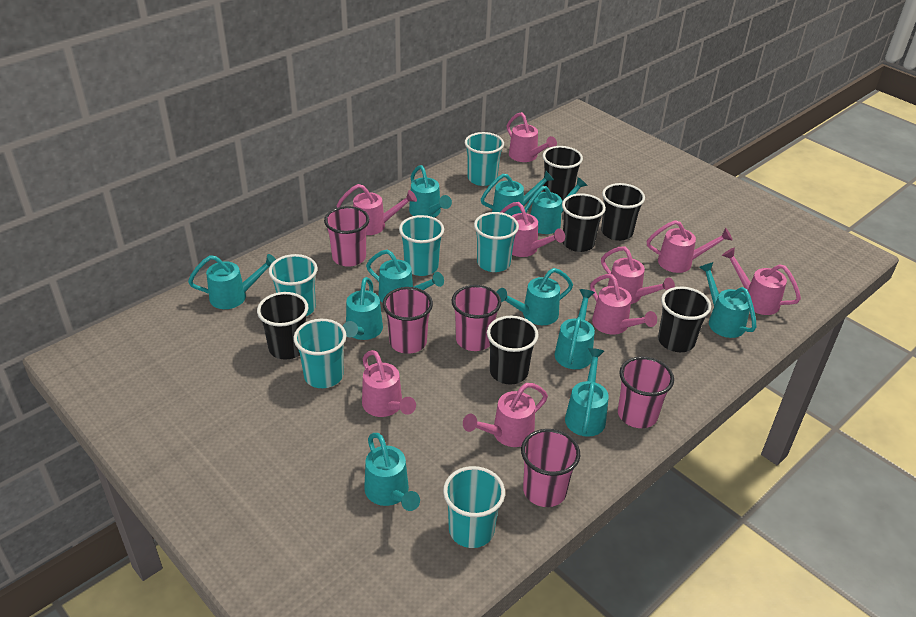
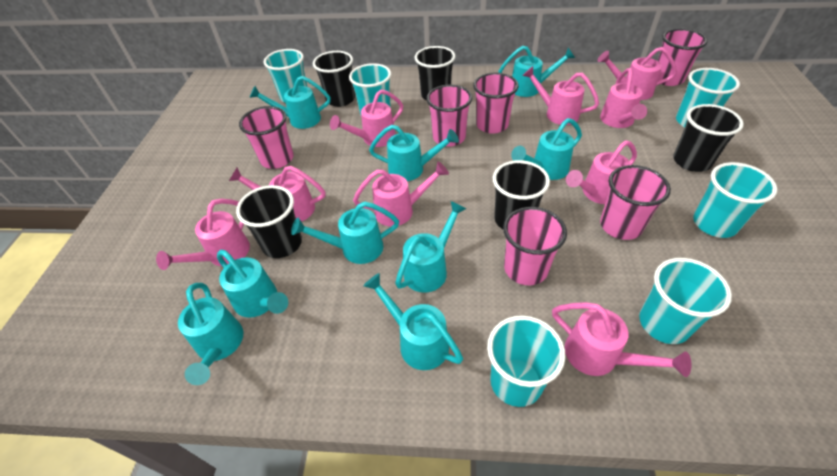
black cup: 6 -> 5
pink cup: 5 -> 6
turquoise watering can: 11 -> 9

